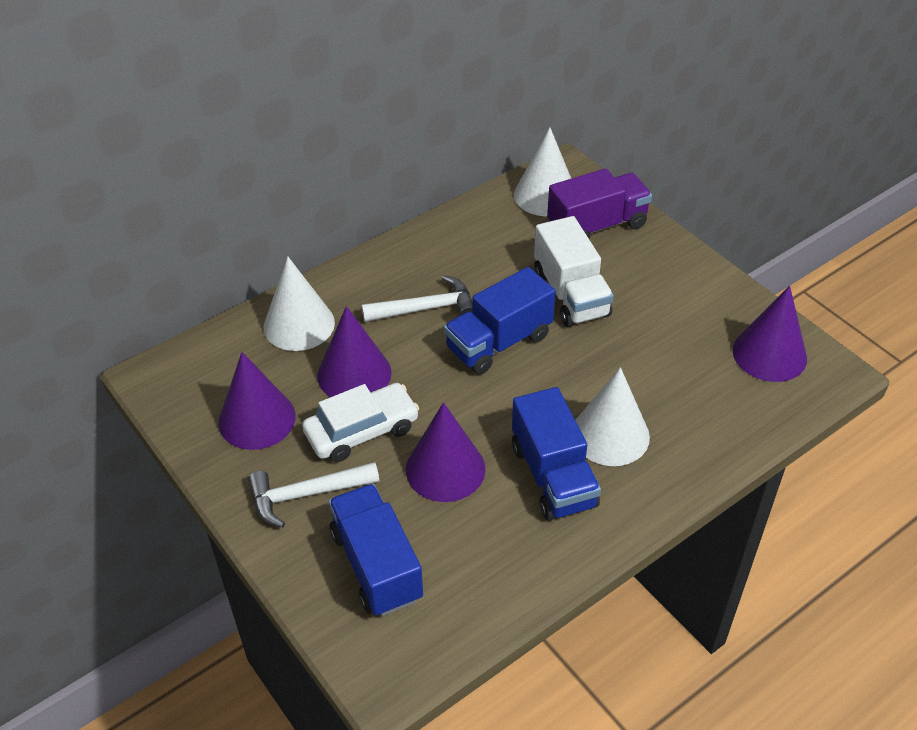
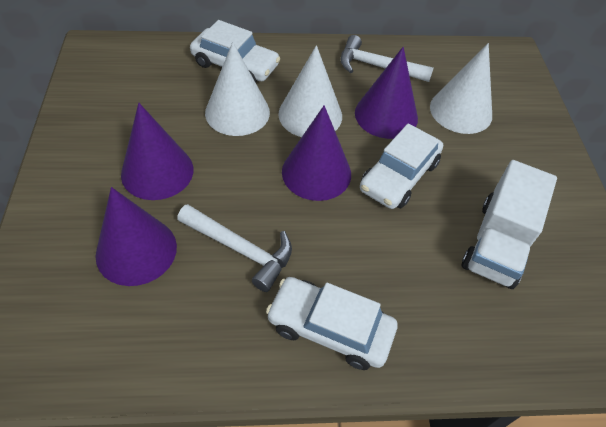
blue truck: 3 -> 0
purple truck: 1 -> 0
white car: 1 -> 3

